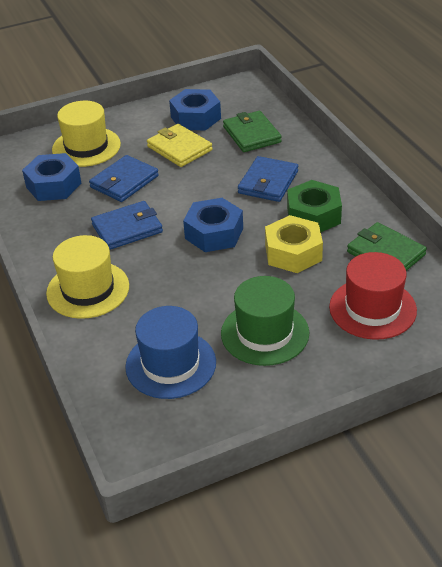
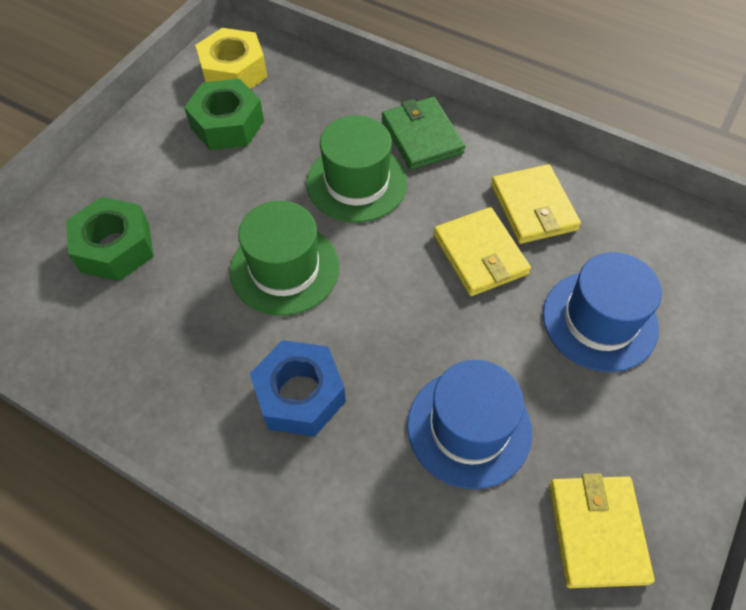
blue hat: 1 -> 2
blue nut: 3 -> 1
blue wallet: 3 -> 0
green hat: 1 -> 2
green nut: 1 -> 2
green wallet: 2 -> 1
red hat: 1 -> 0
yellow hat: 2 -> 0
yellow wallet: 1 -> 3

